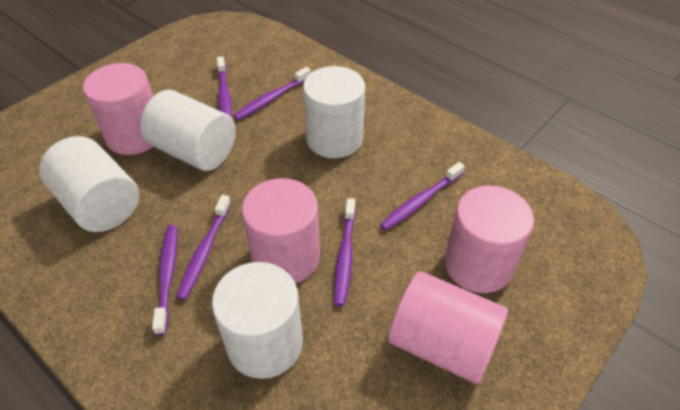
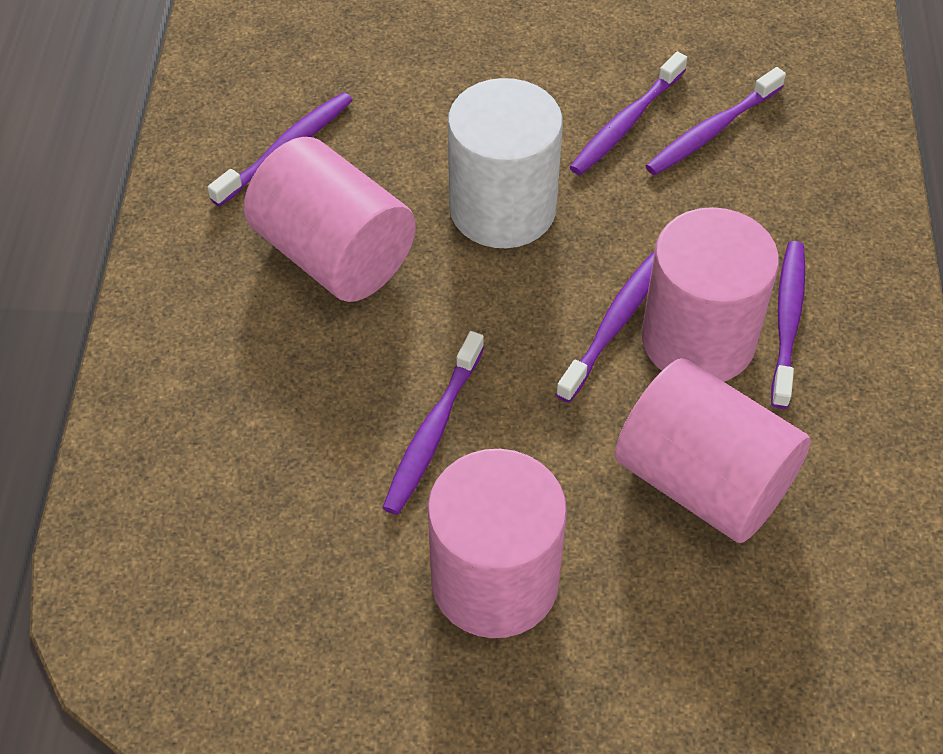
white cylinder: 4 -> 1

